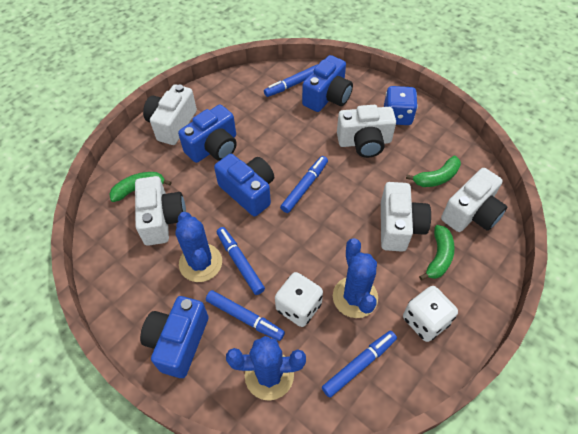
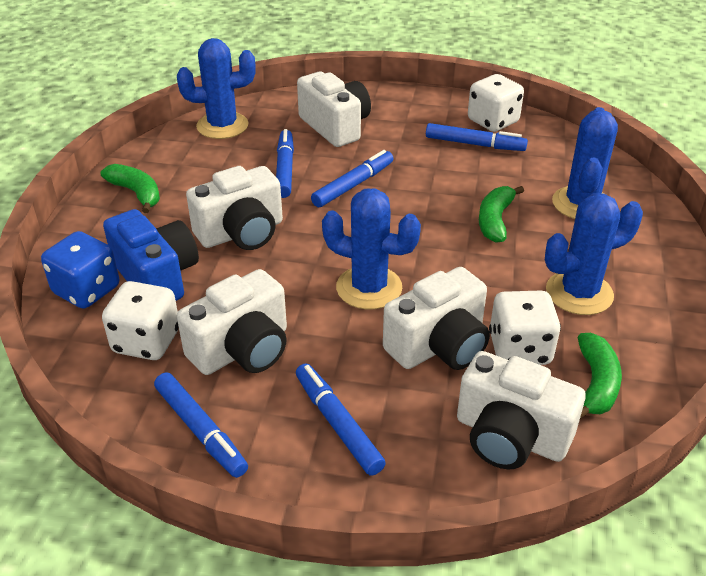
blue cactus: 3 -> 4
blue camera: 4 -> 1
white dice: 2 -> 3

